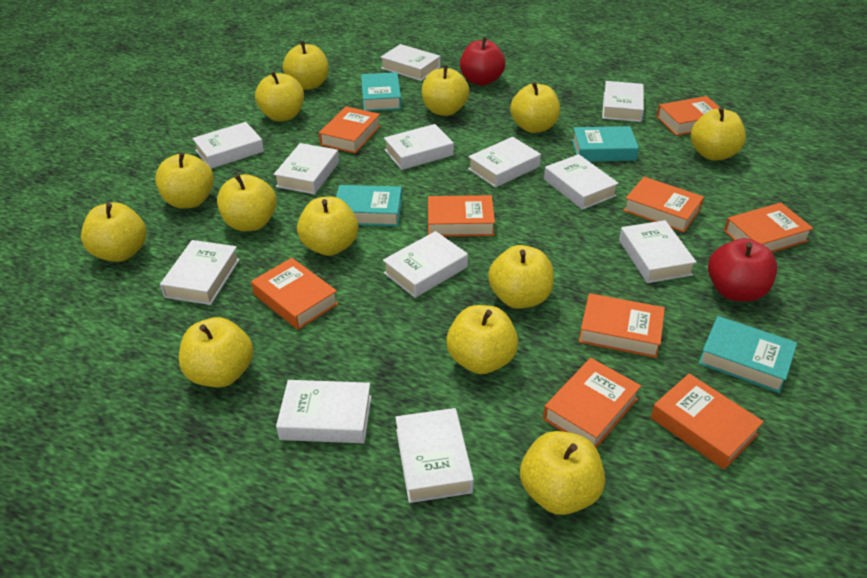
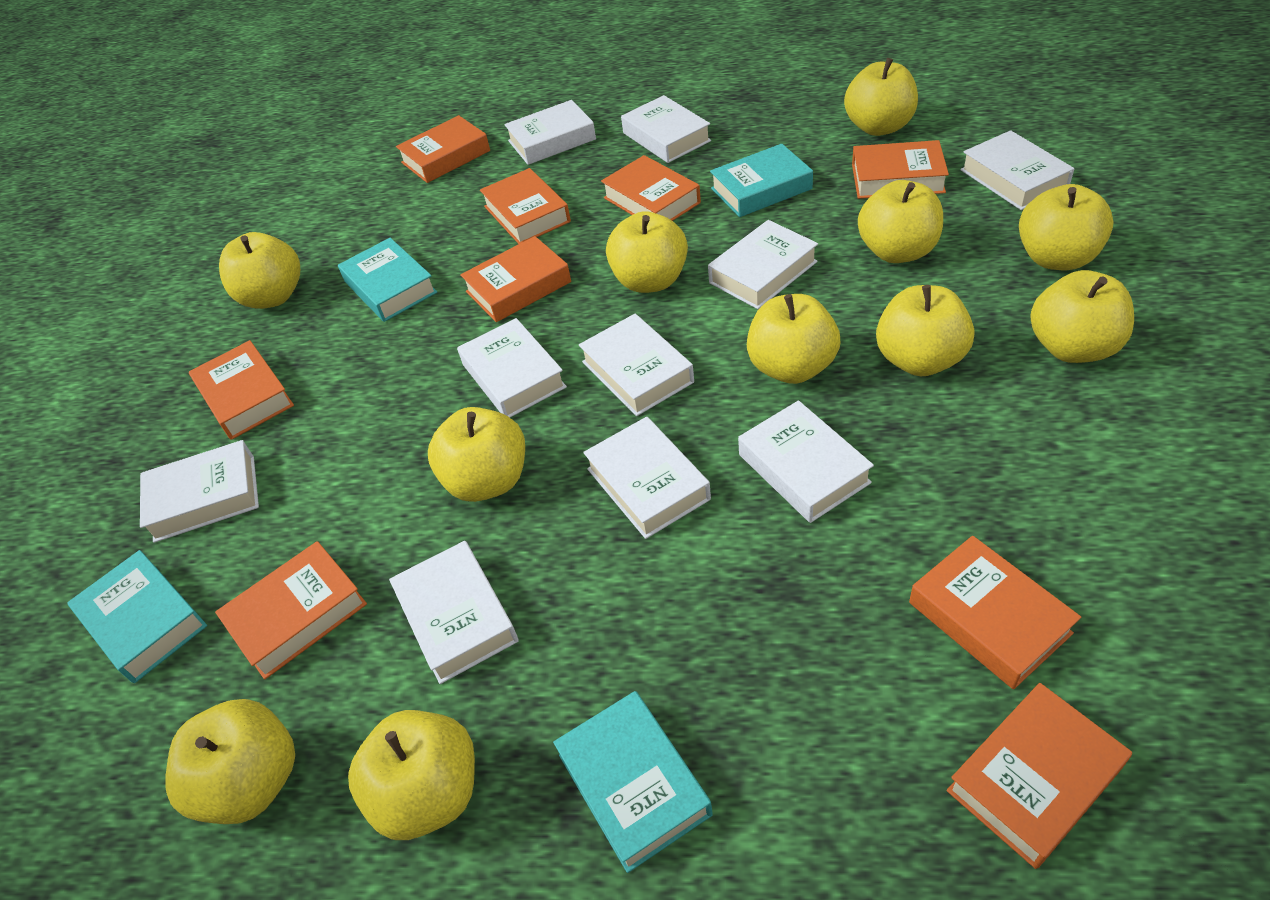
red apple: 2 -> 0
white book: 12 -> 10
yellow apple: 13 -> 11

